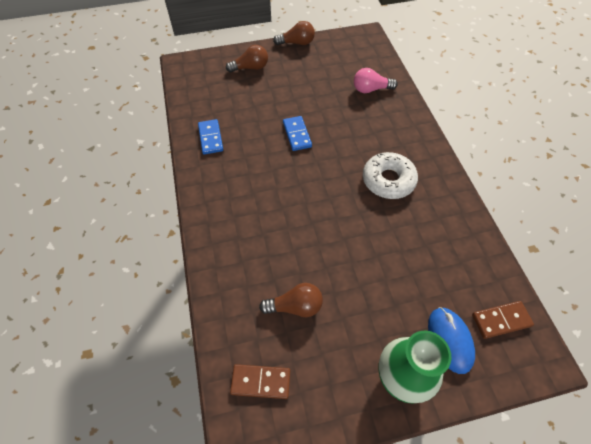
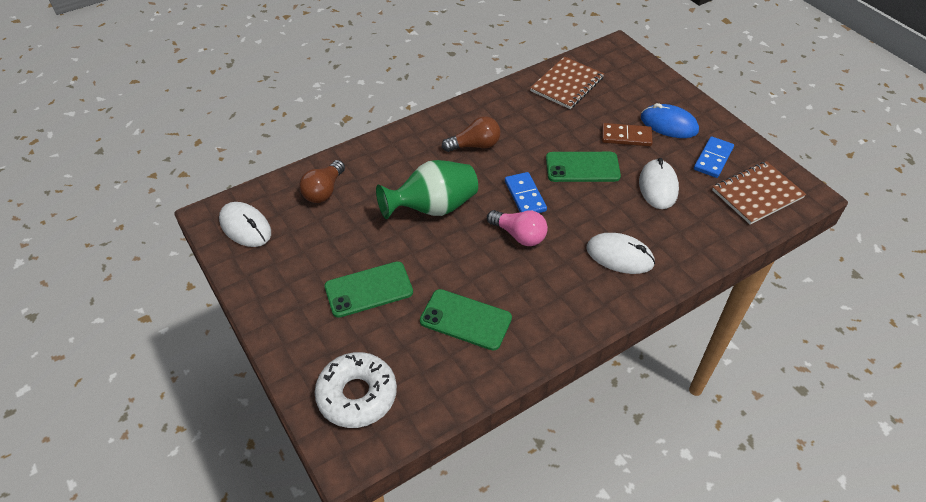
brown domino: 2 -> 1
brown light bulb: 3 -> 2
brown notebook: 0 -> 2
green phone: 0 -> 3
white mouse: 0 -> 3

